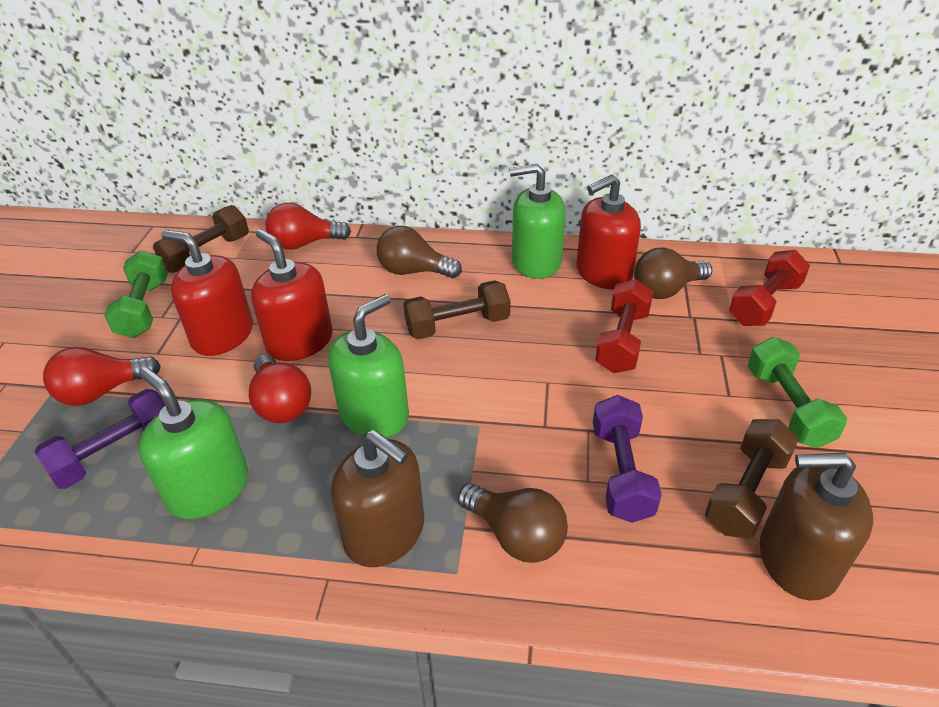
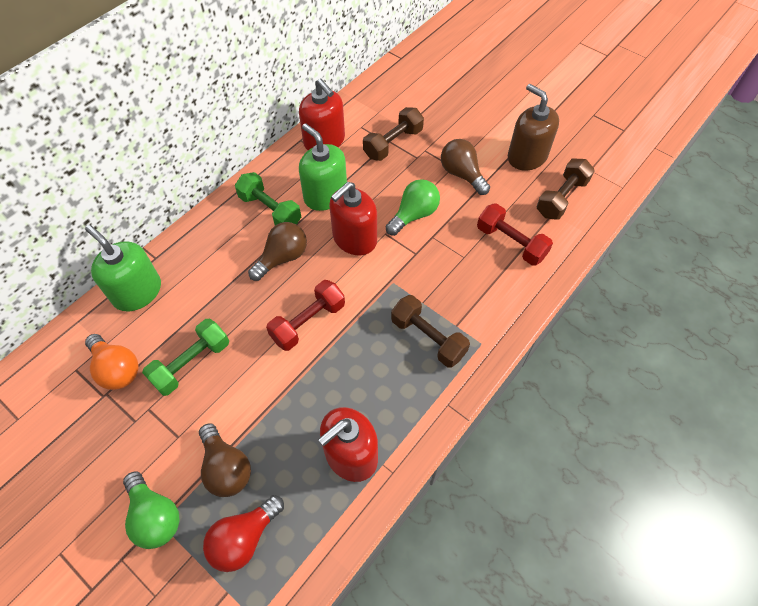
brown soap dispenser: 2 -> 1
green light bulb: 0 -> 2
green soap dispenser: 3 -> 2
orange light bulb: 0 -> 1
purple dumbbell: 2 -> 0
red light bulb: 3 -> 1

